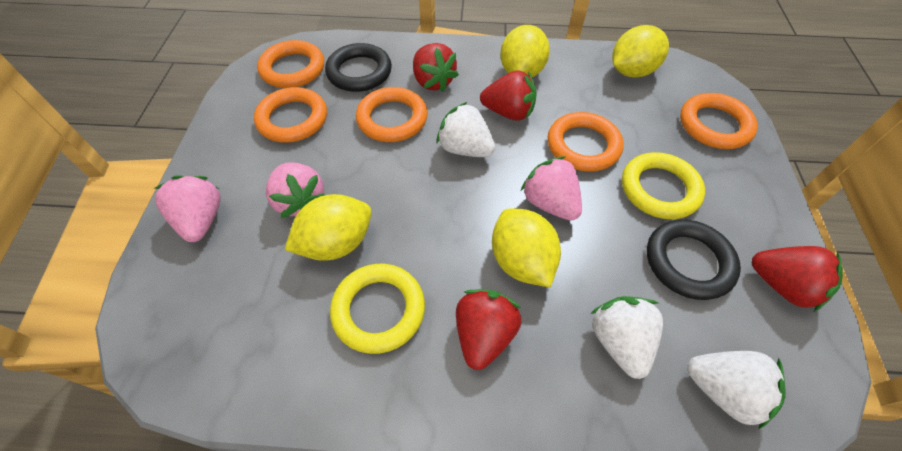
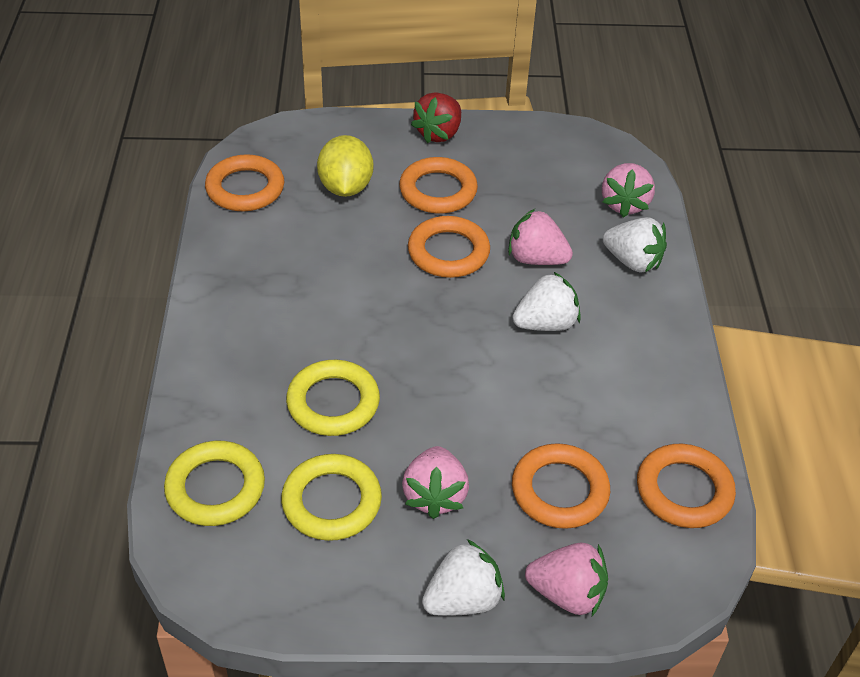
black ring: 2 -> 0
pink strawberry: 3 -> 4
red strawberry: 4 -> 1
yellow lemon: 4 -> 1
yellow ring: 2 -> 3

